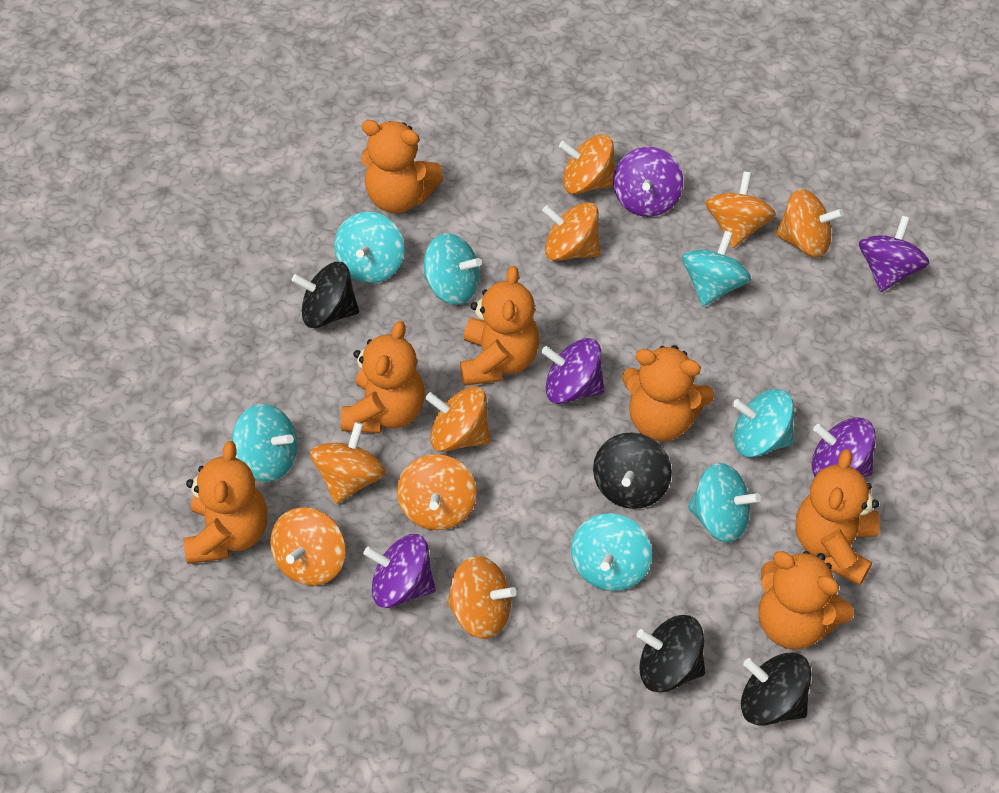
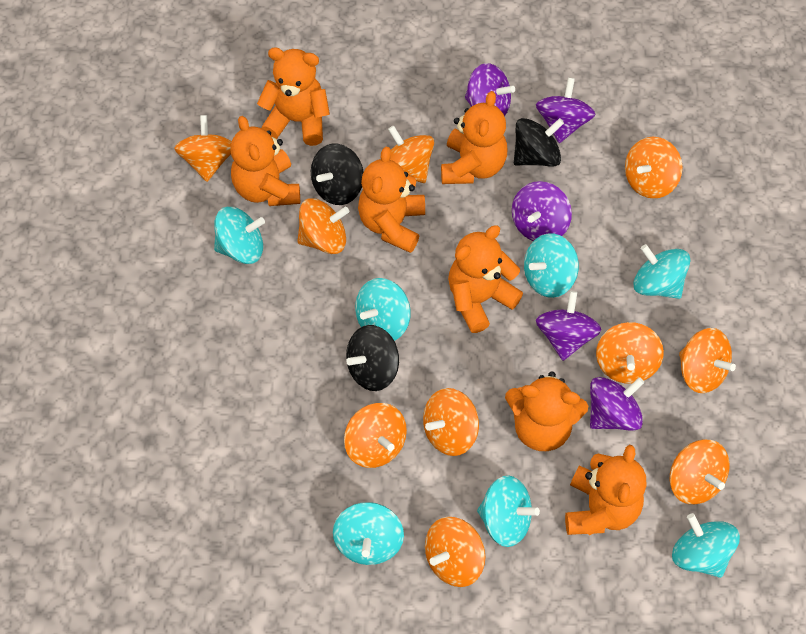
black spinning top: 4 -> 3
orange spinning top: 9 -> 10

